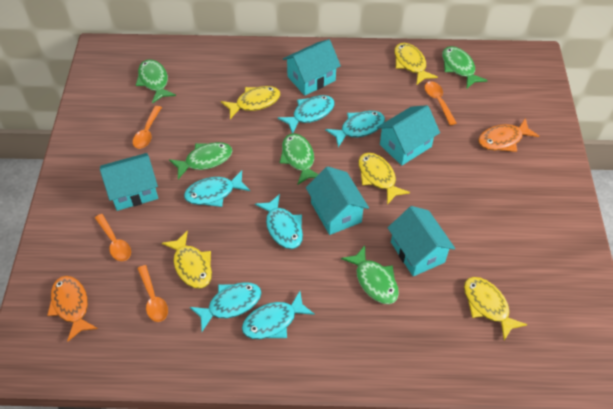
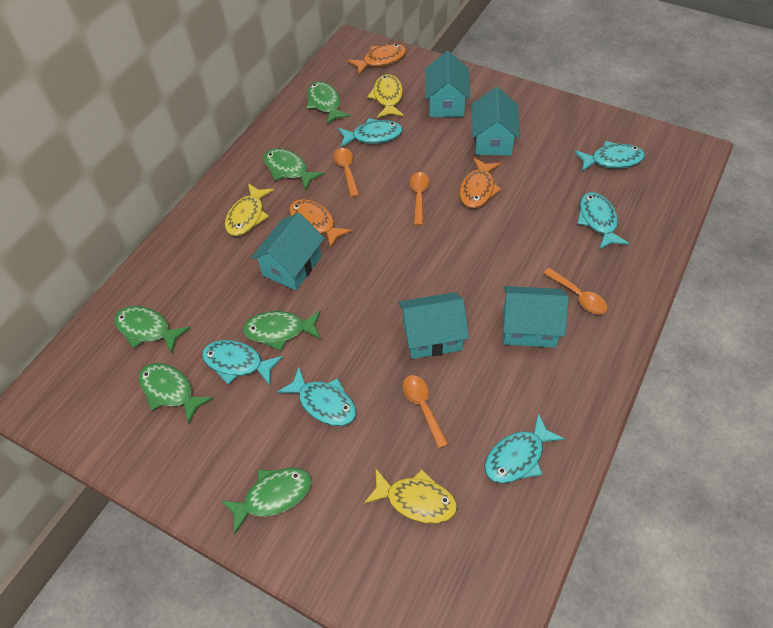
green fish: 5 -> 6
orange fish: 2 -> 3
yellow fish: 5 -> 3

